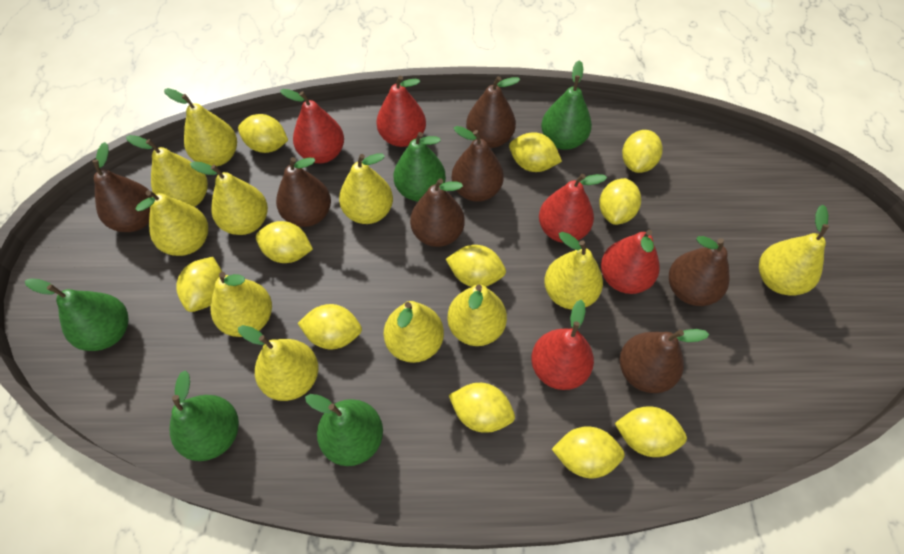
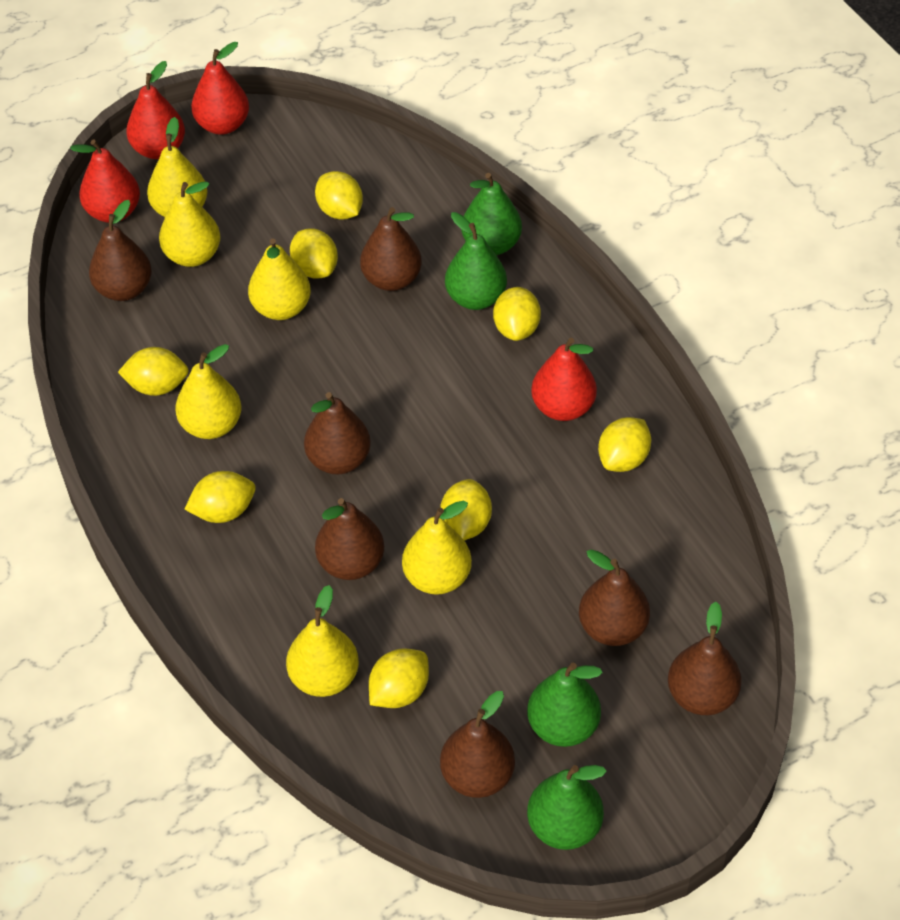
green pear: 5 -> 4
red pear: 5 -> 4
yellow lemon: 11 -> 8
yellow pear: 11 -> 6

